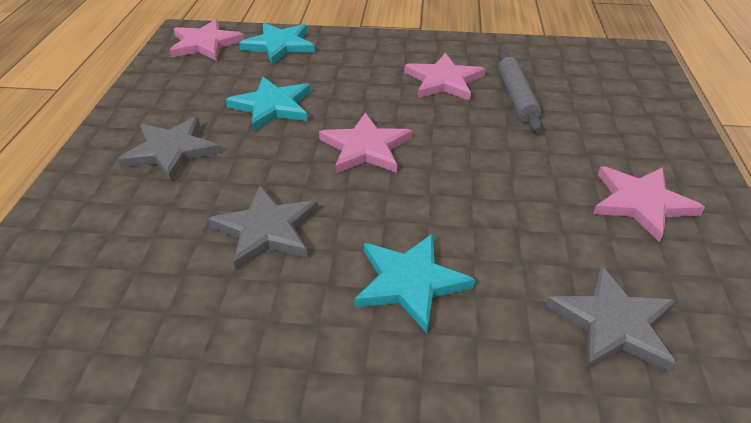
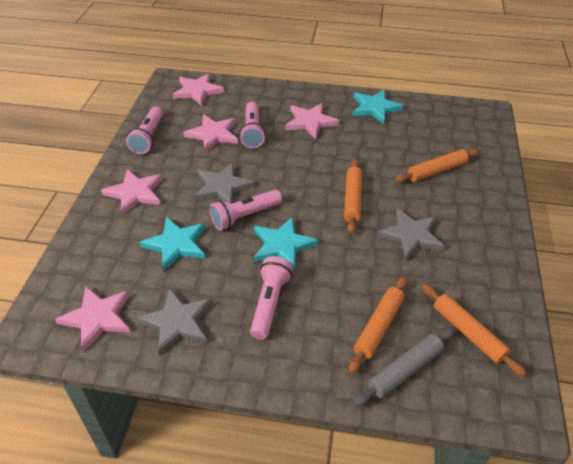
orange rolling pin: 0 -> 4
pink flashlight: 0 -> 4
pink star: 4 -> 5

